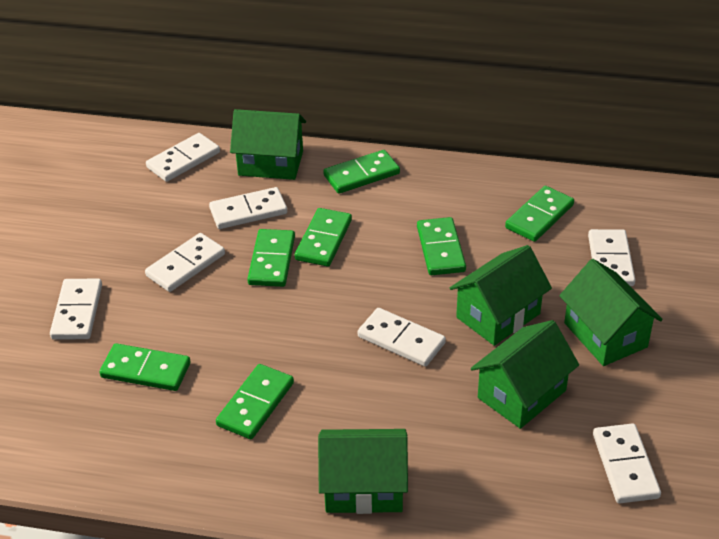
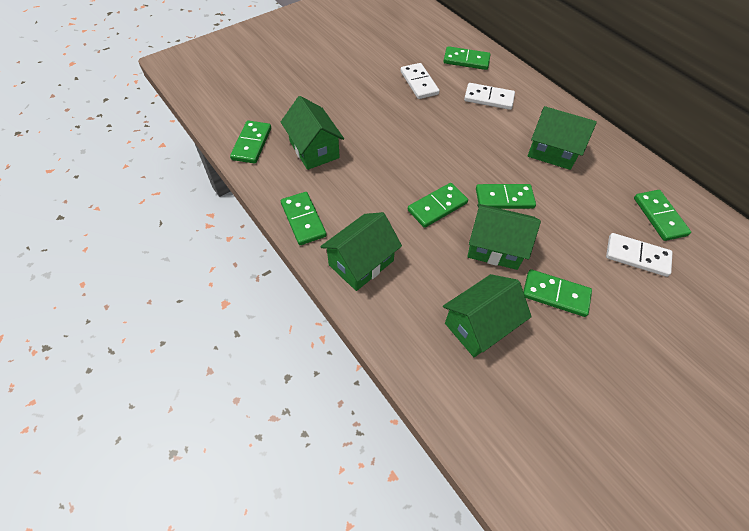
white domino: 7 -> 3

